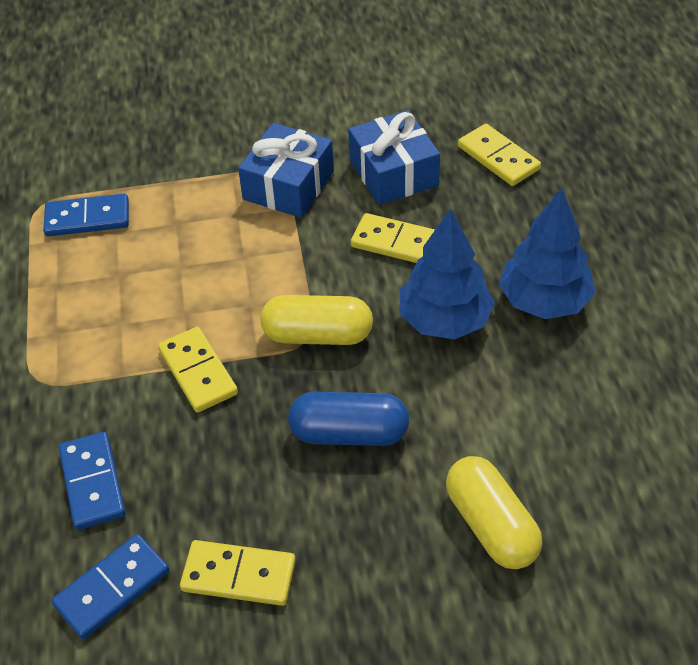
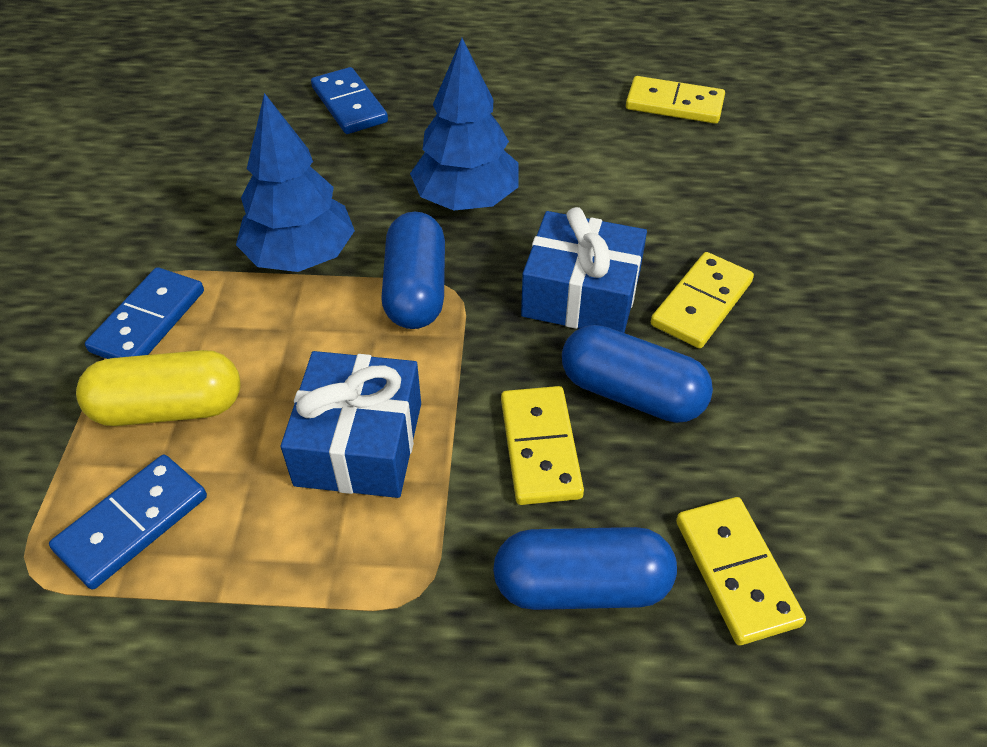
blue capsule: 1 -> 3
yellow capsule: 2 -> 1

